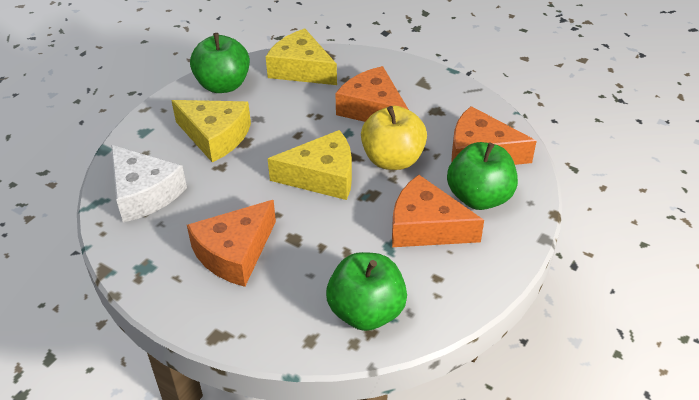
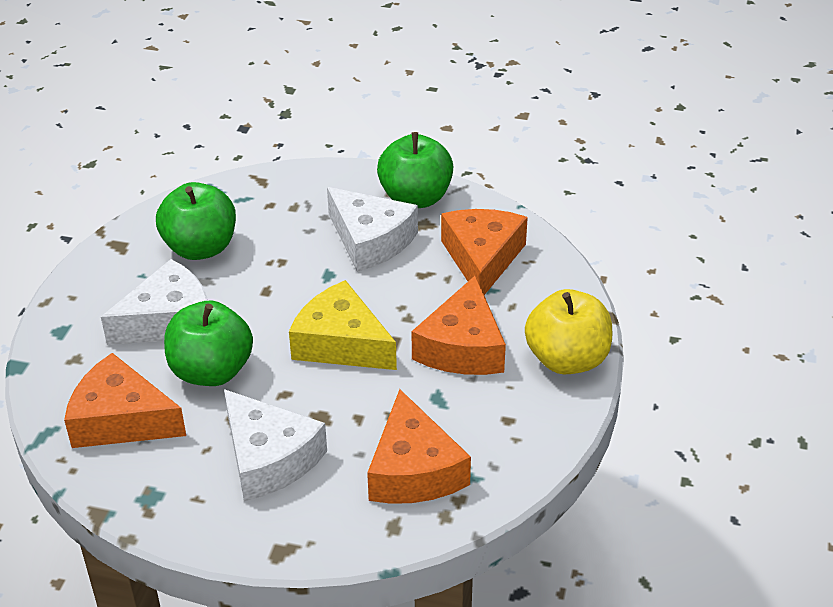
white cheese: 1 -> 3
yellow cheese: 3 -> 1

